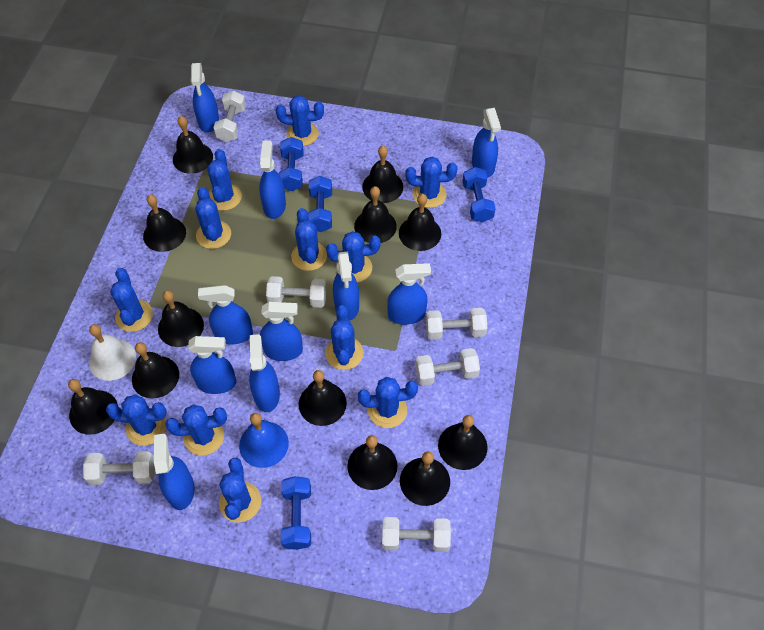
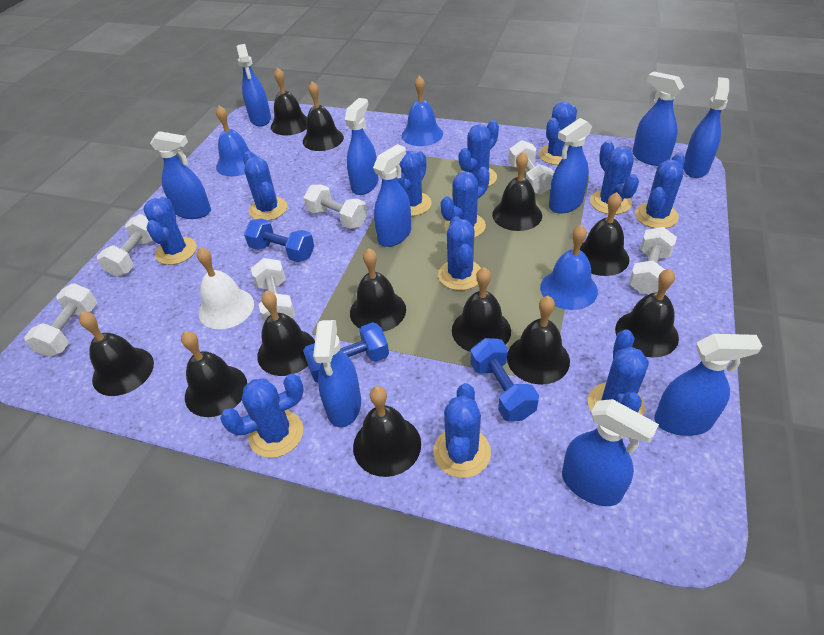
blue bell: 1 -> 3
blue dumbbell: 4 -> 3

